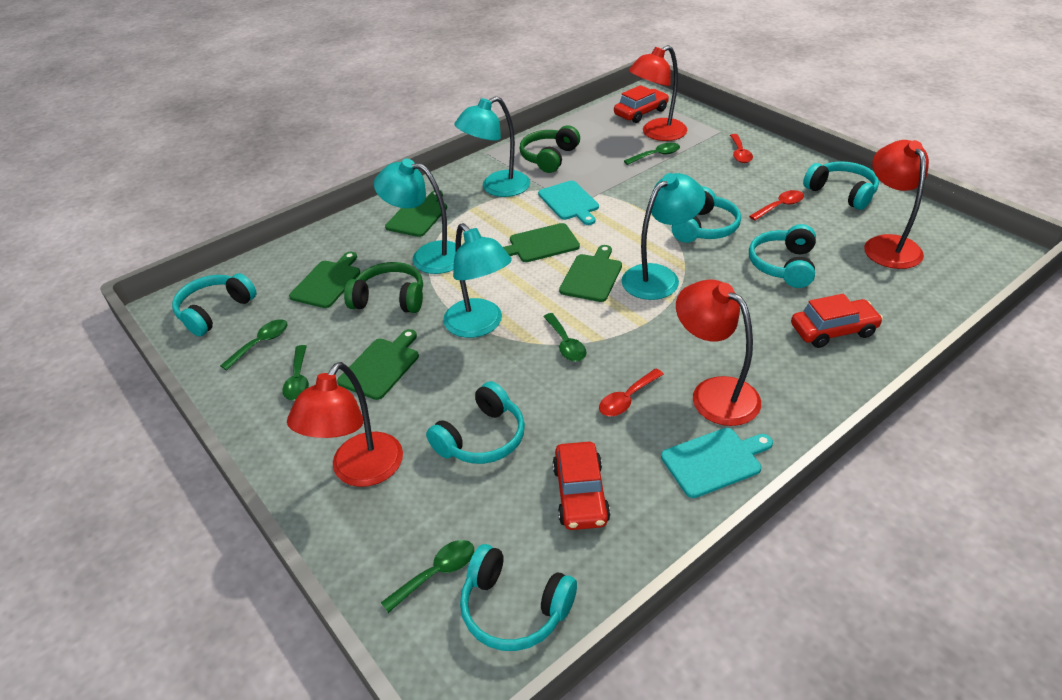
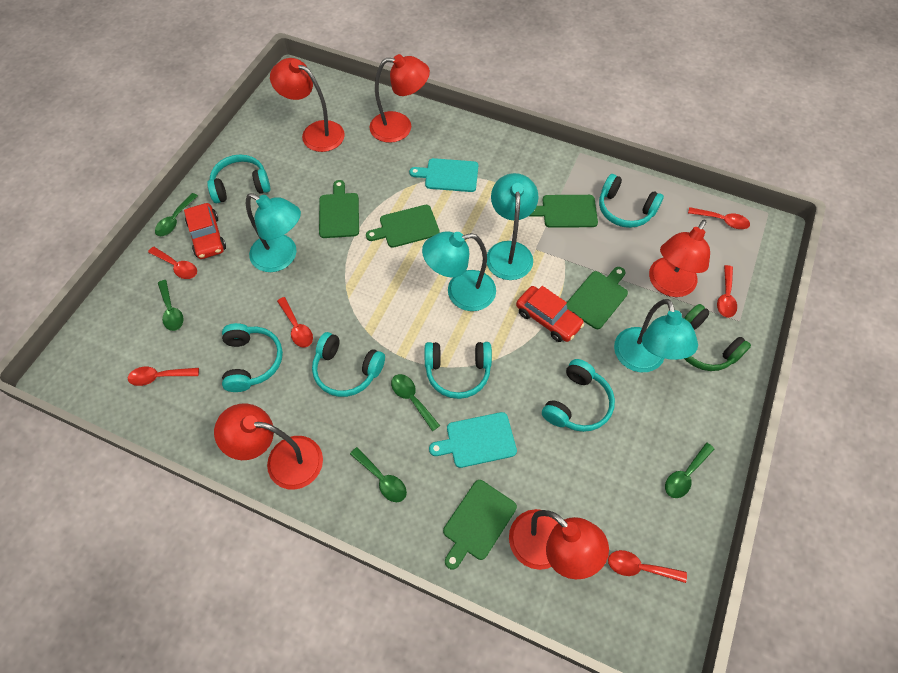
green headphones: 2 -> 1
red car: 3 -> 2
red lamp: 4 -> 5
red spoon: 3 -> 6

